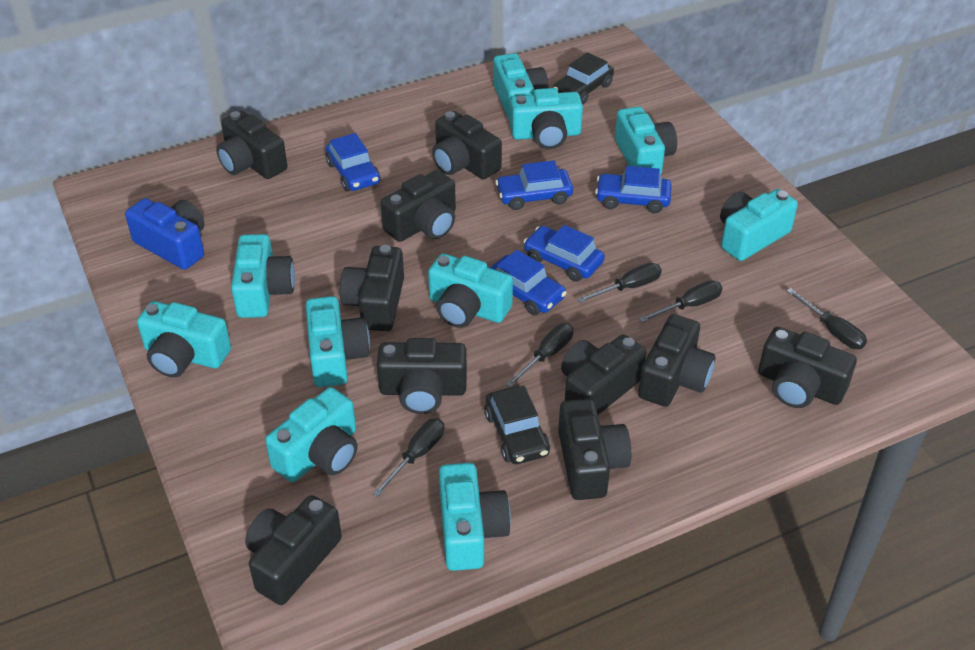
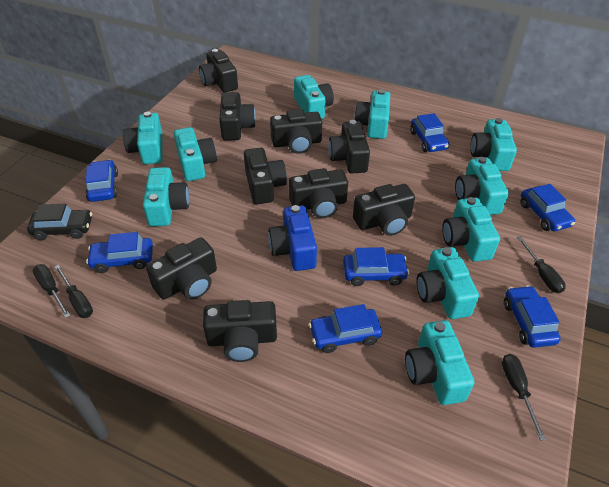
black camera: 10 -> 9
black car: 2 -> 1
black screwdriver: 5 -> 4
blue car: 5 -> 7

